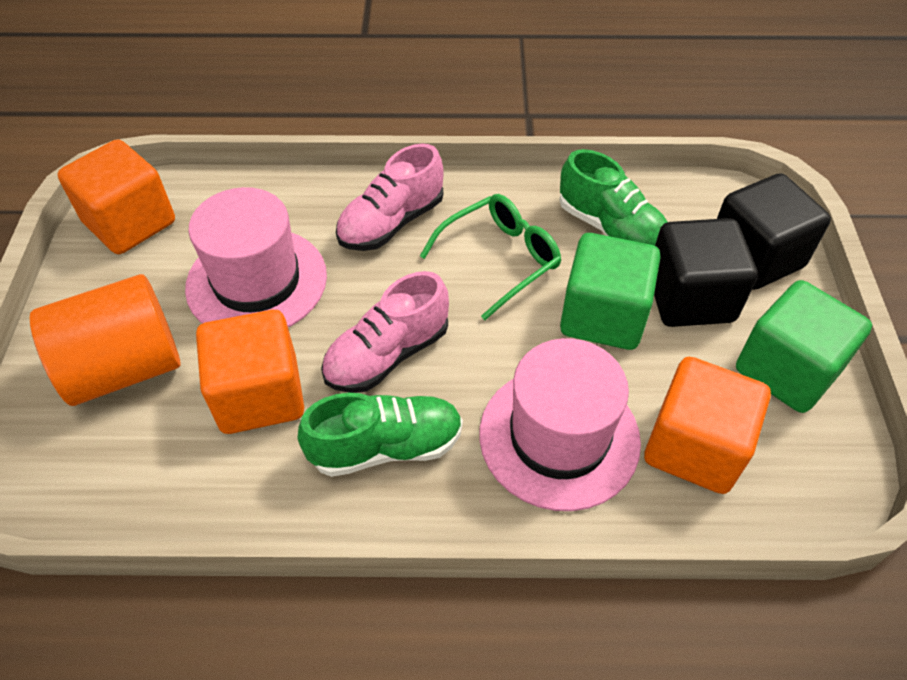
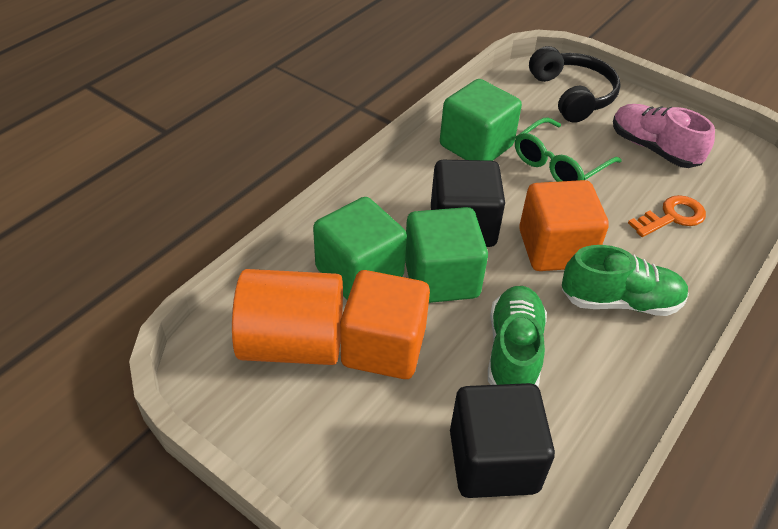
black headphones: 0 -> 1
green cube: 2 -> 3
orange cube: 3 -> 2
orange key: 0 -> 1
pink hat: 2 -> 0
pink shoe: 2 -> 1

